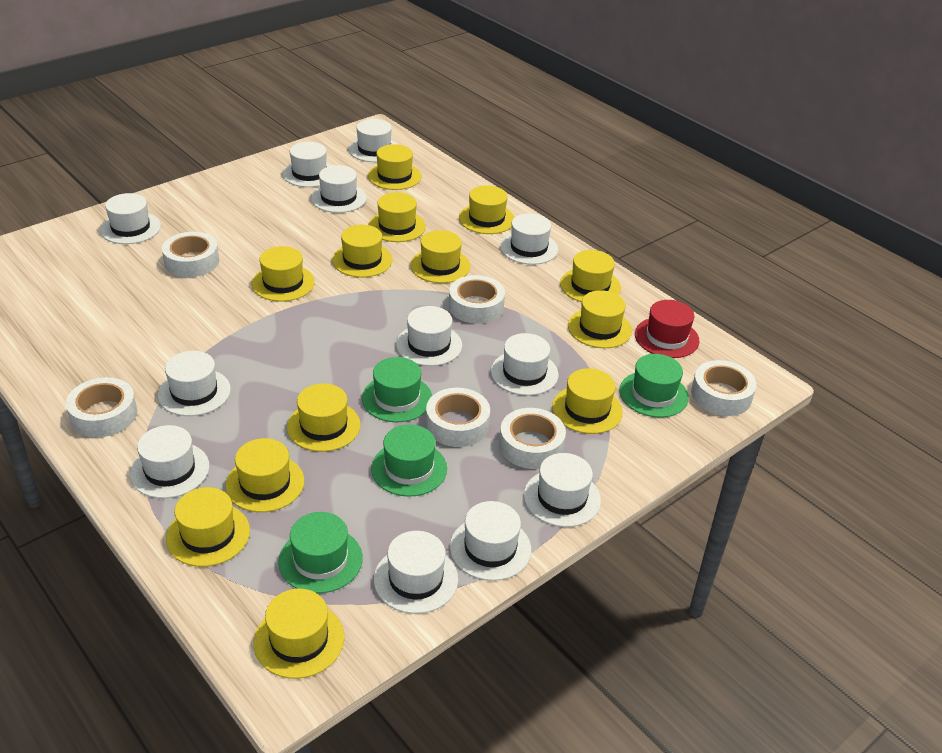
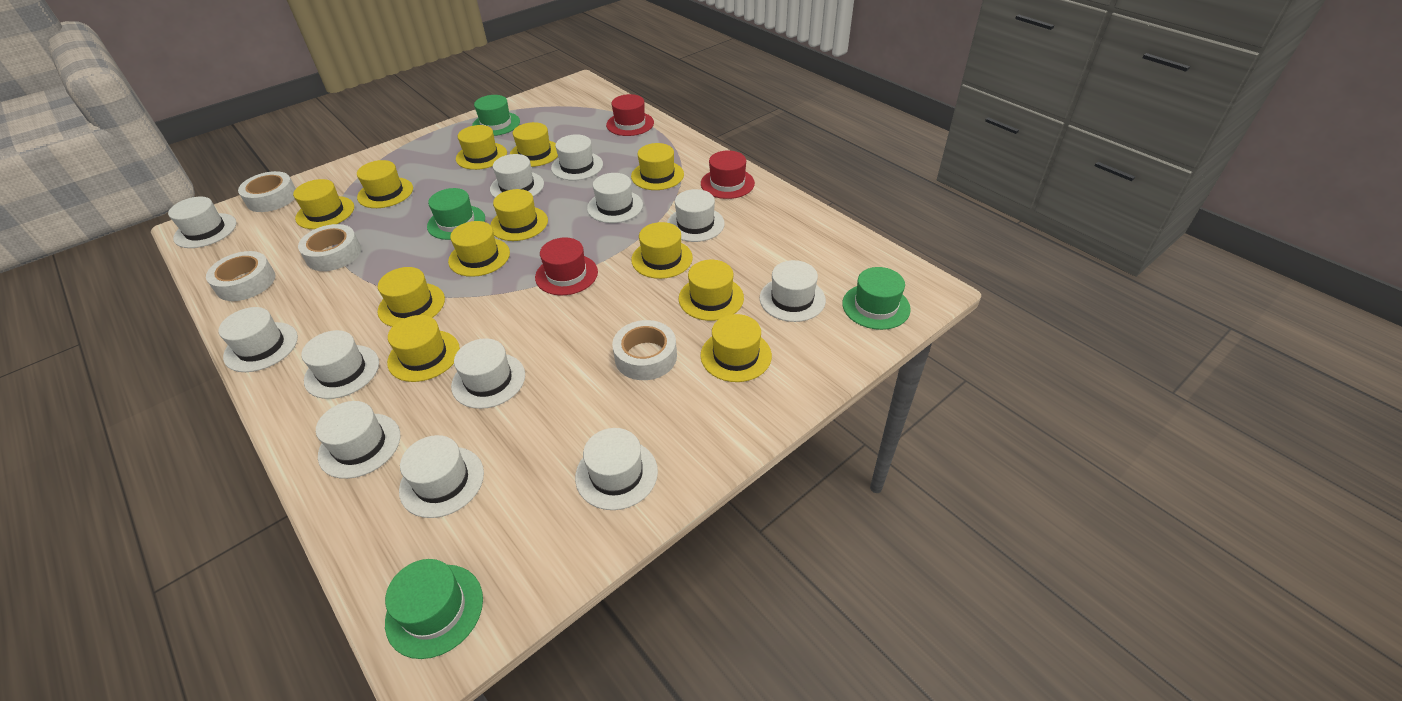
red hat: 1 -> 3
white tape: 6 -> 4
yellow hat: 13 -> 12

